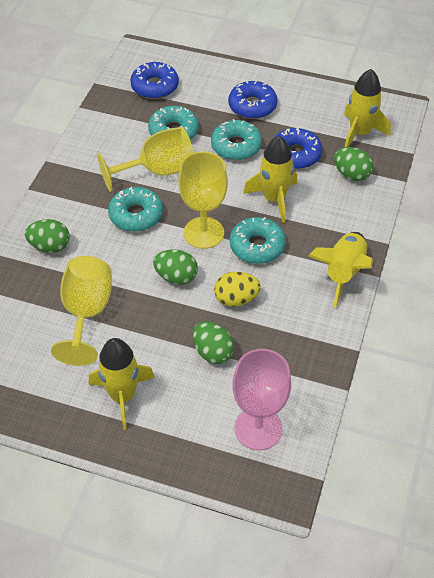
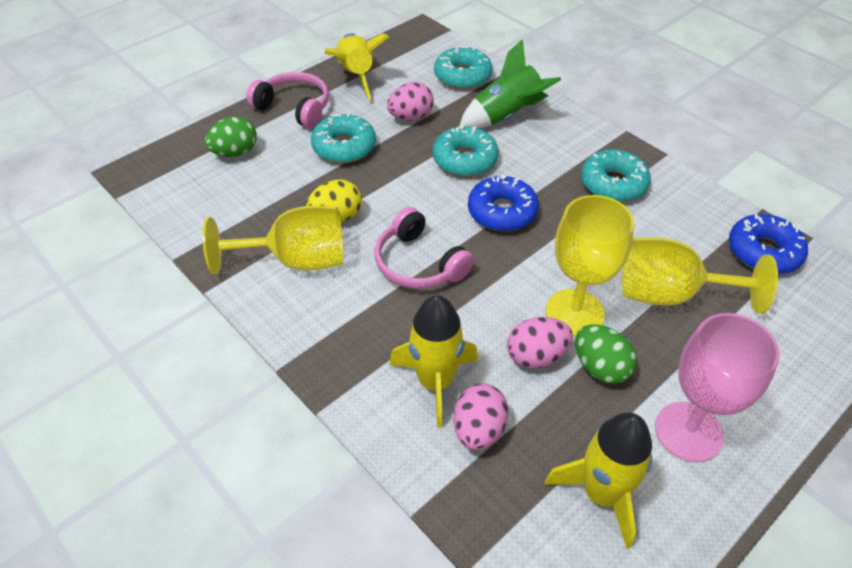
blue donut: 3 -> 2
green egg: 4 -> 2
green rocket: 0 -> 1
pink egg: 0 -> 3
pink headphones: 0 -> 2
yellow rocket: 4 -> 3

